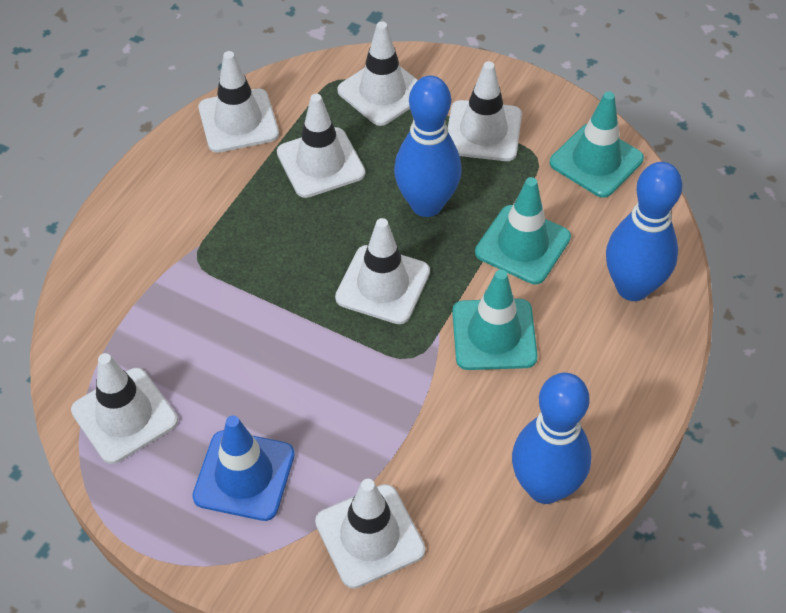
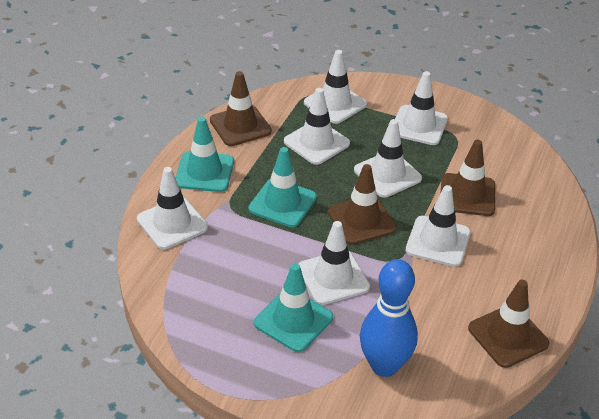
blue bowling pin: 3 -> 1
blue traffic cone: 1 -> 0
brown traffic cone: 0 -> 4

